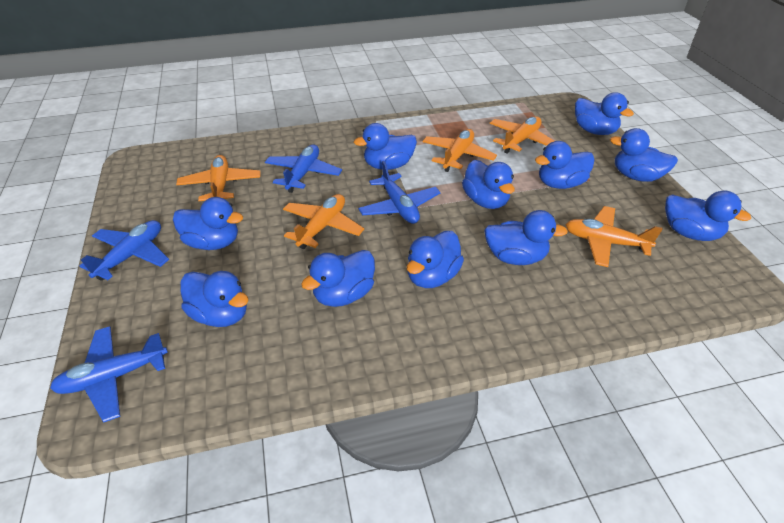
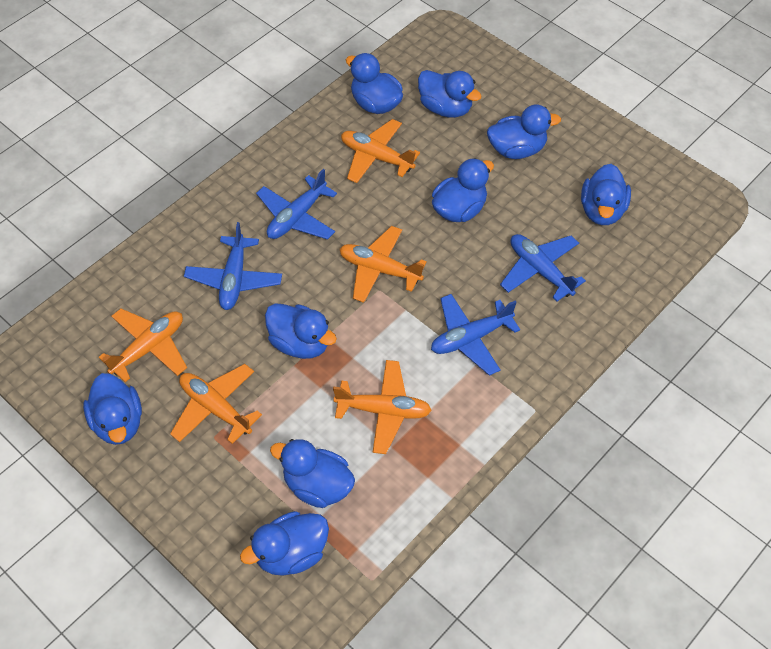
blue duck: 11 -> 9

